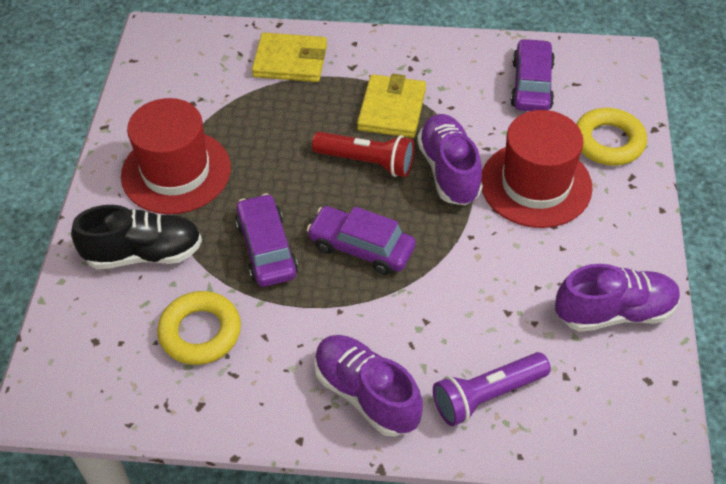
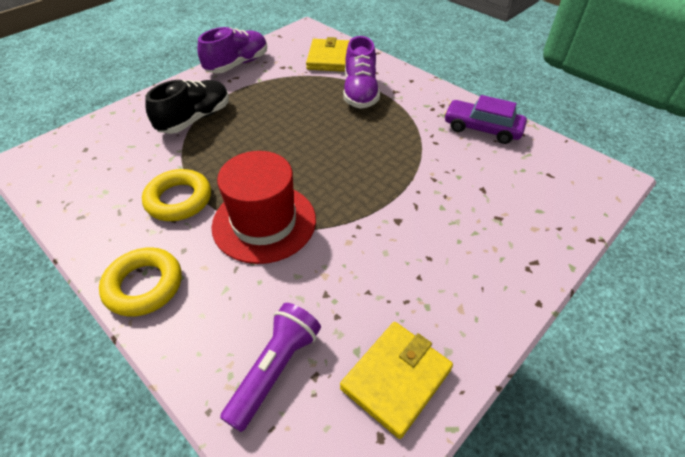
purple car: 3 -> 1
purple shoe: 3 -> 2
red flashlight: 1 -> 0
red hat: 2 -> 1

